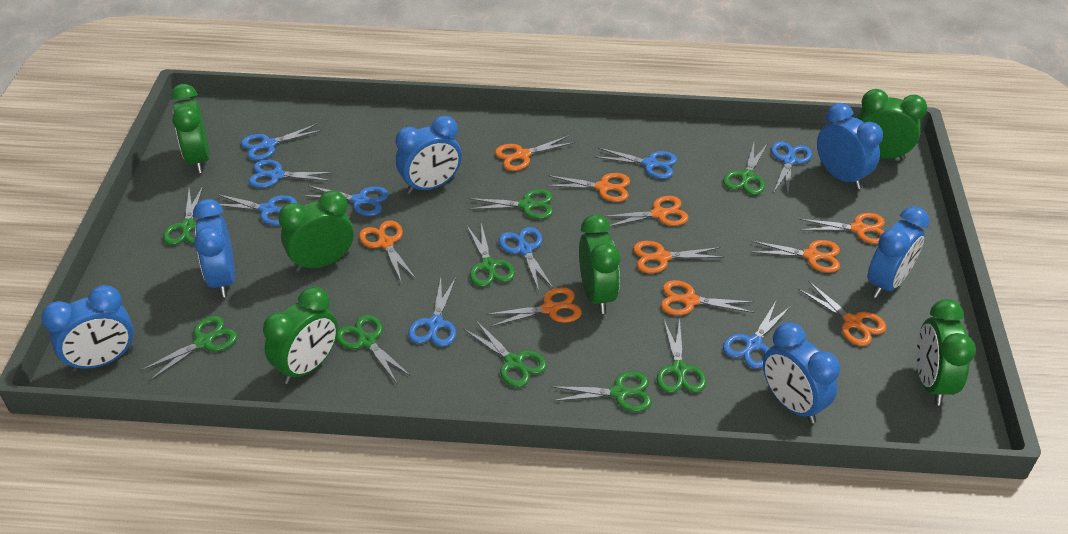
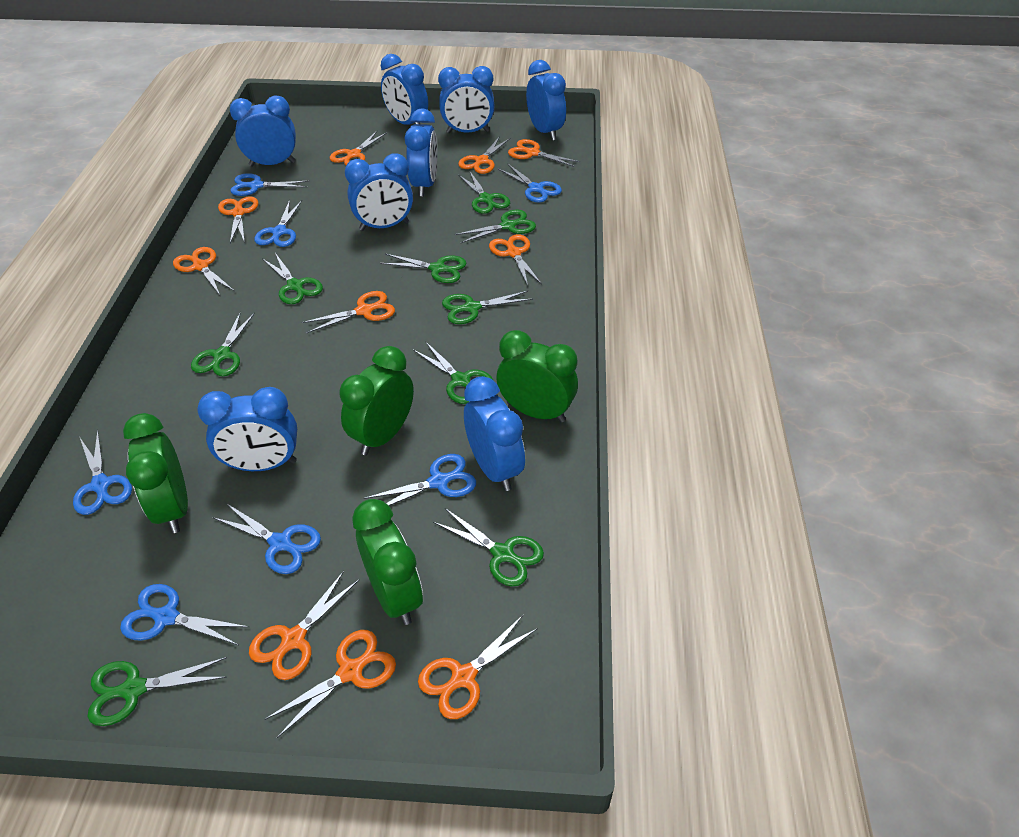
blue clock: 6 -> 8
blue scissors: 9 -> 7
green clock: 6 -> 4

